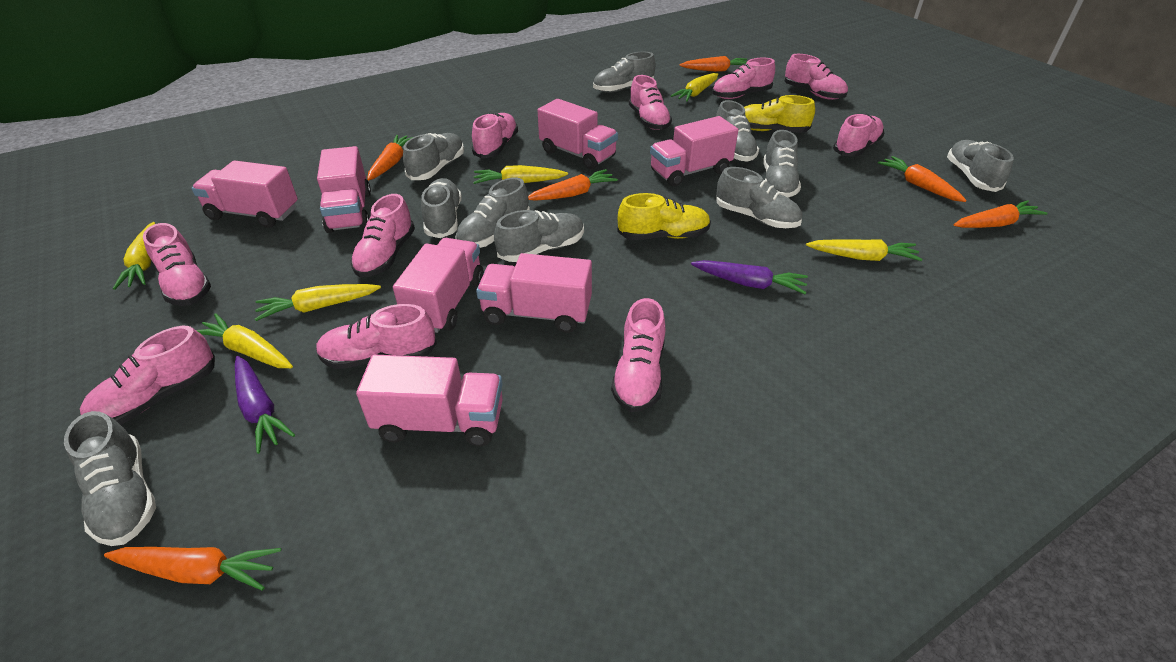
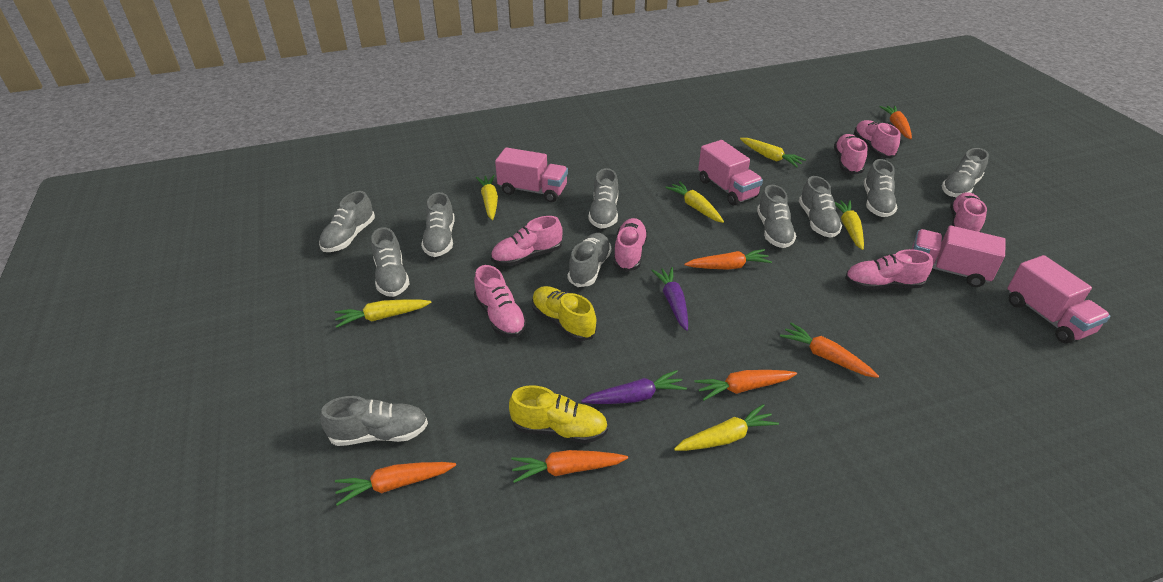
pink shoe: 10 -> 7
pink truck: 7 -> 4

